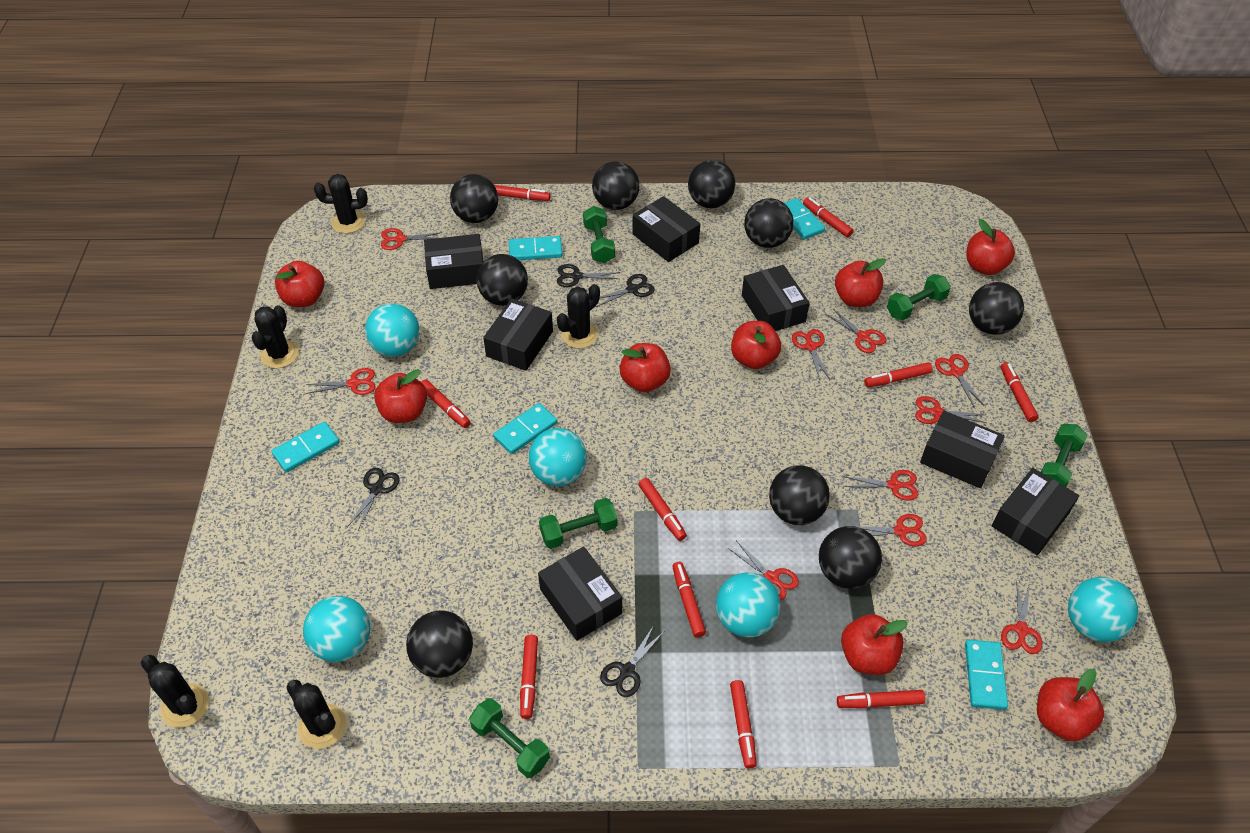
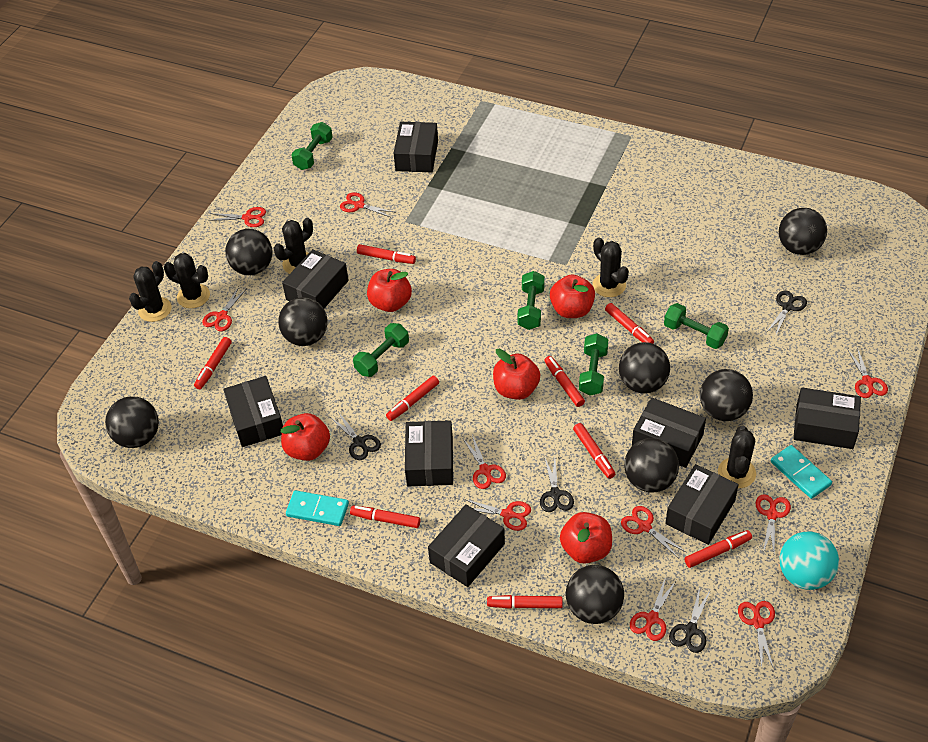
black ball: 9 -> 8
black box: 7 -> 8
red apple: 8 -> 5
red marker: 10 -> 9
turquoise ball: 5 -> 1
turquoise domino: 5 -> 2

